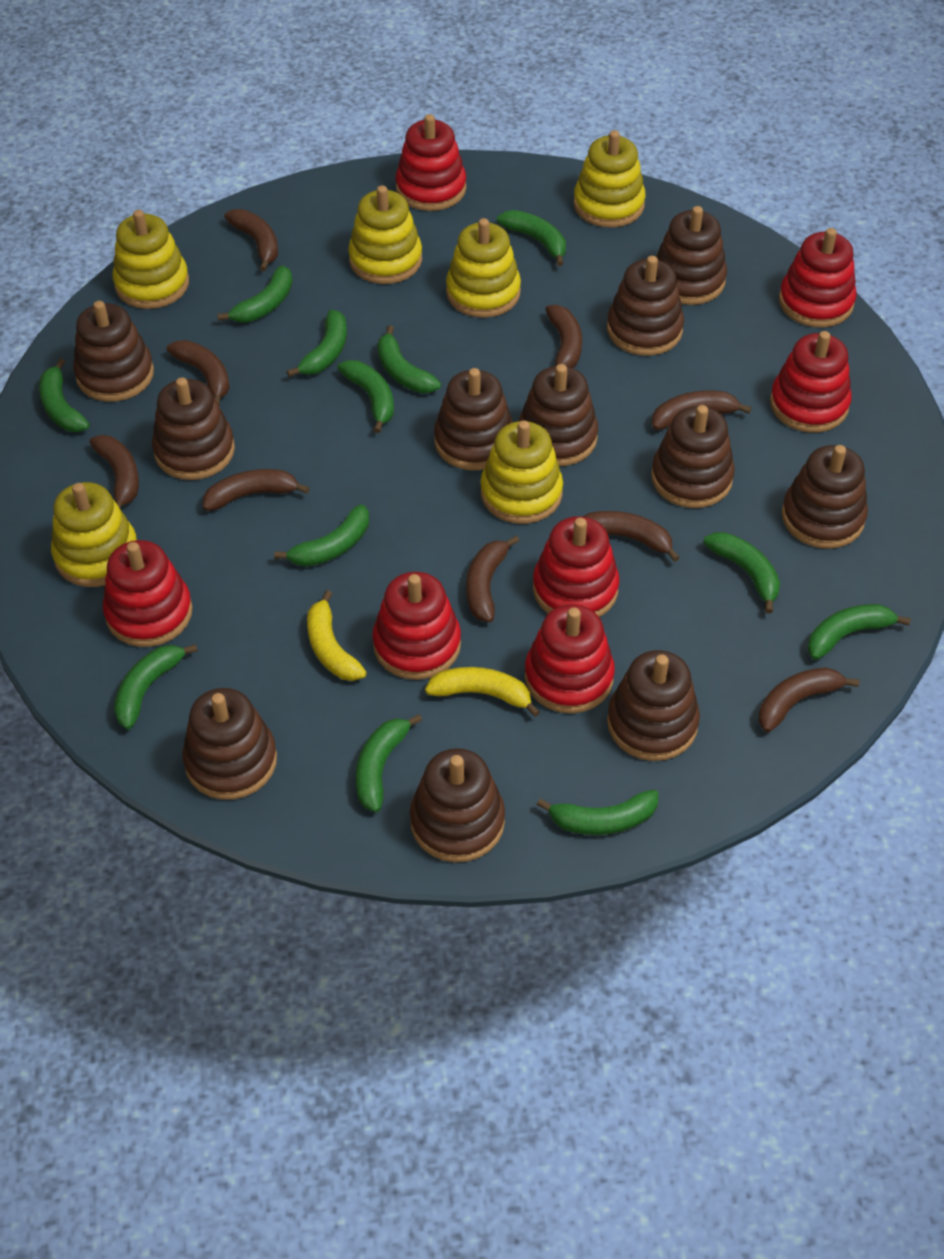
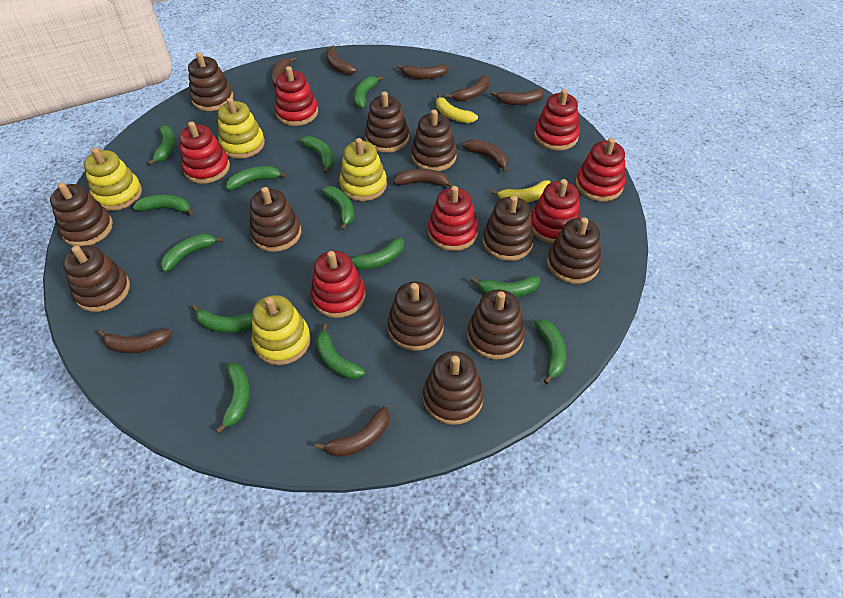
green banana: 12 -> 13
yellow stacking toy: 6 -> 4

